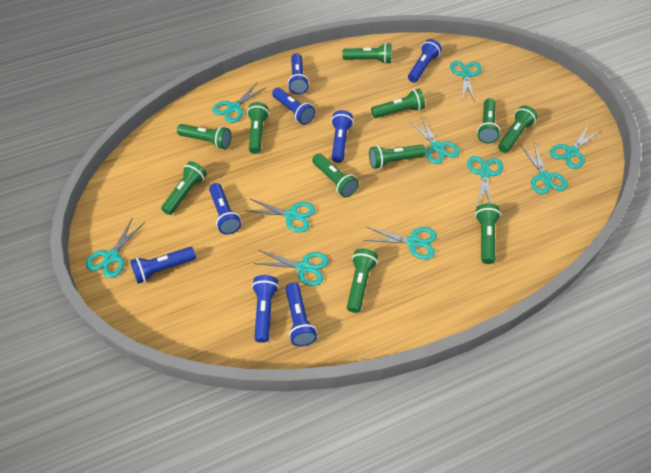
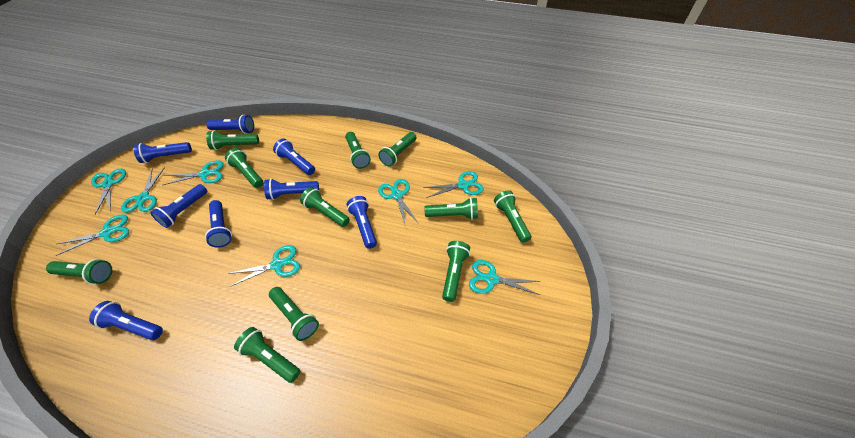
turquoise scissors: 10 -> 8

